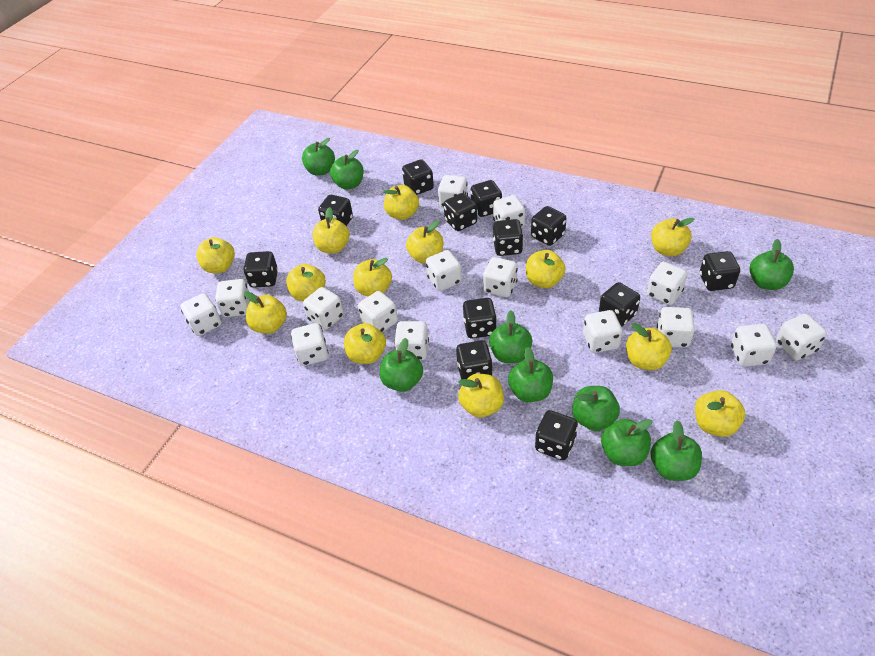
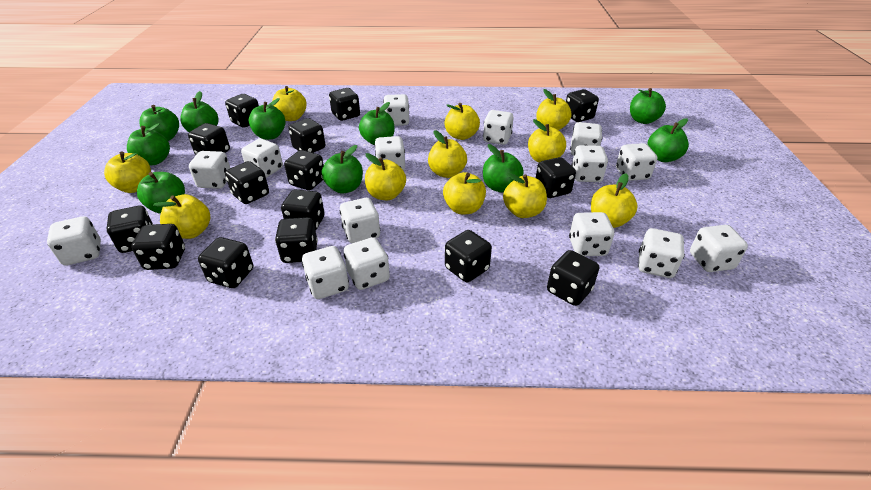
black dice: 12 -> 15
green apple: 9 -> 10
yellow apple: 13 -> 11

